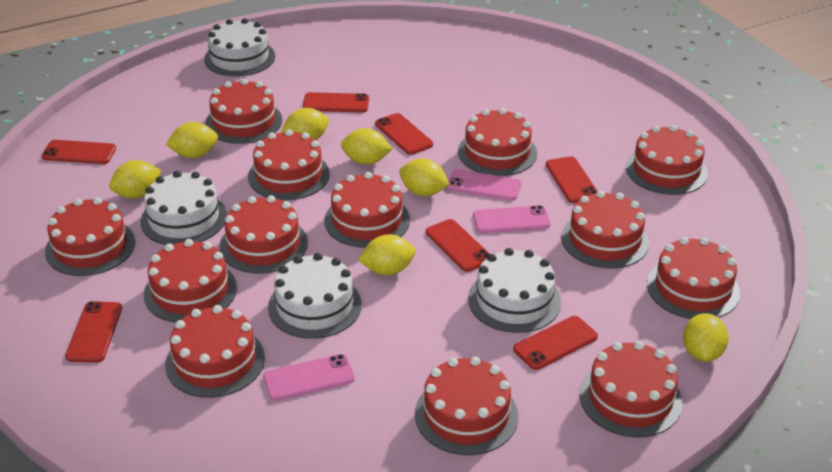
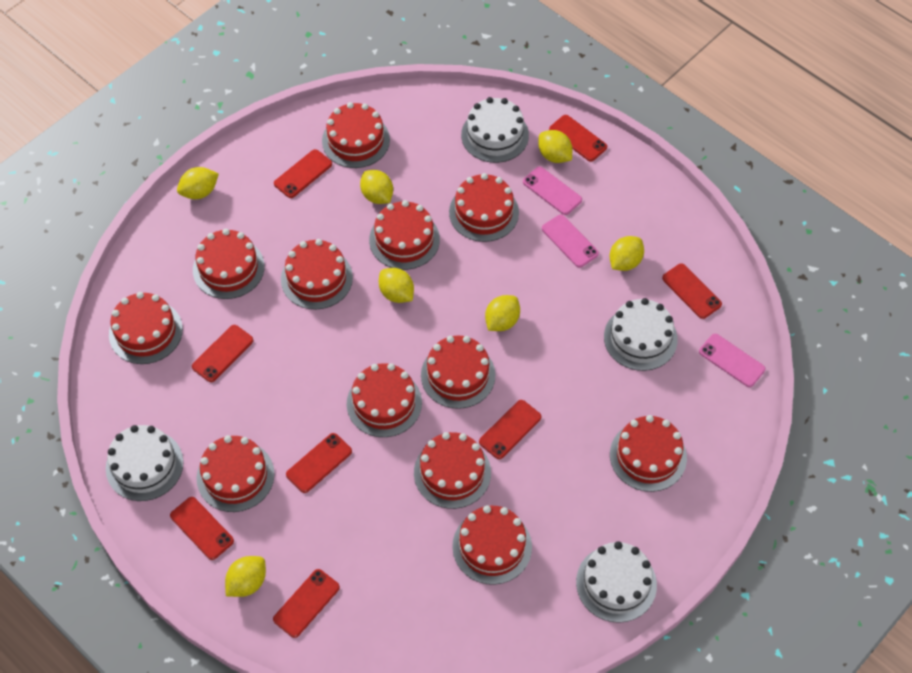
red cake: 13 -> 12
red phone: 7 -> 8

